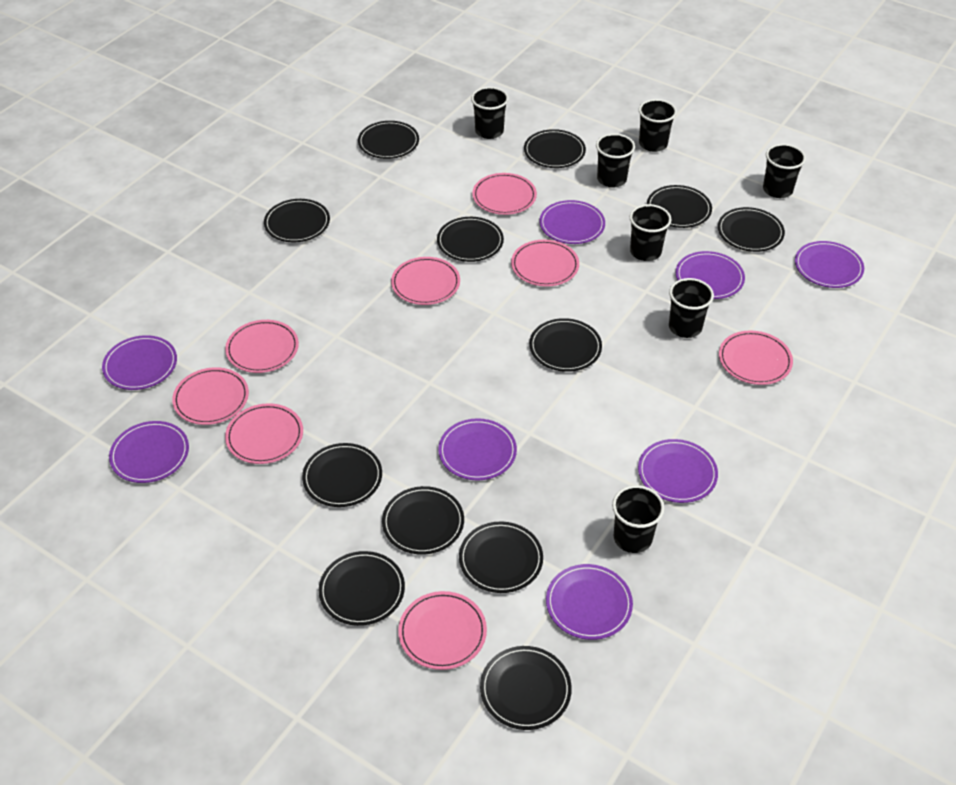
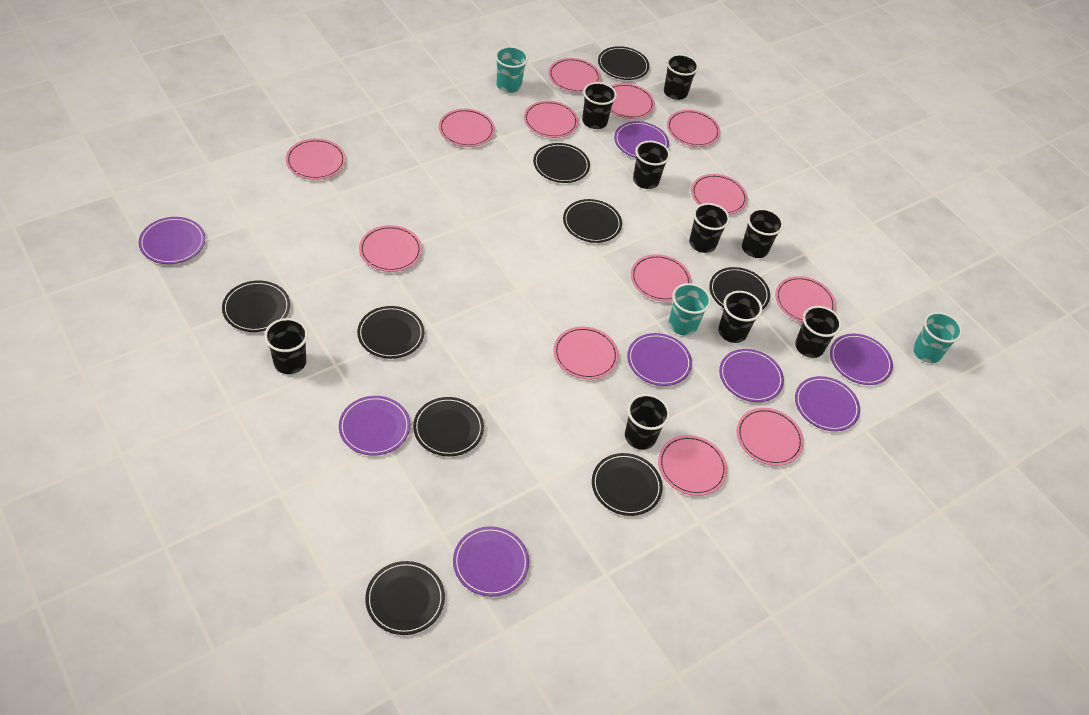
black cup: 7 -> 9
black plate: 12 -> 9
pink plate: 8 -> 13
turquoise cup: 0 -> 3

